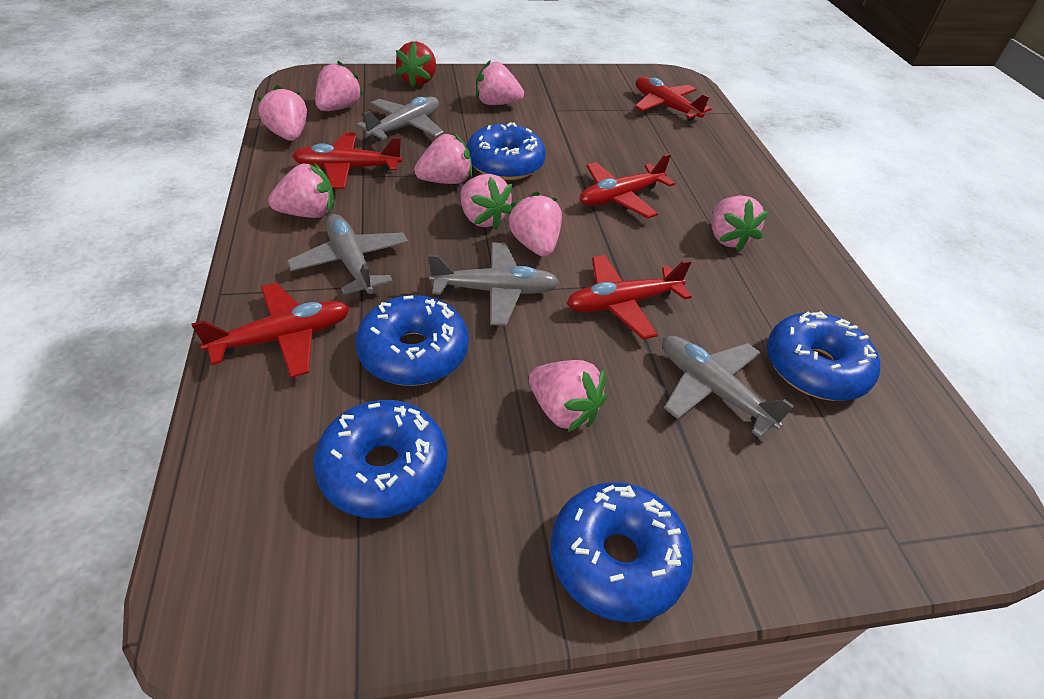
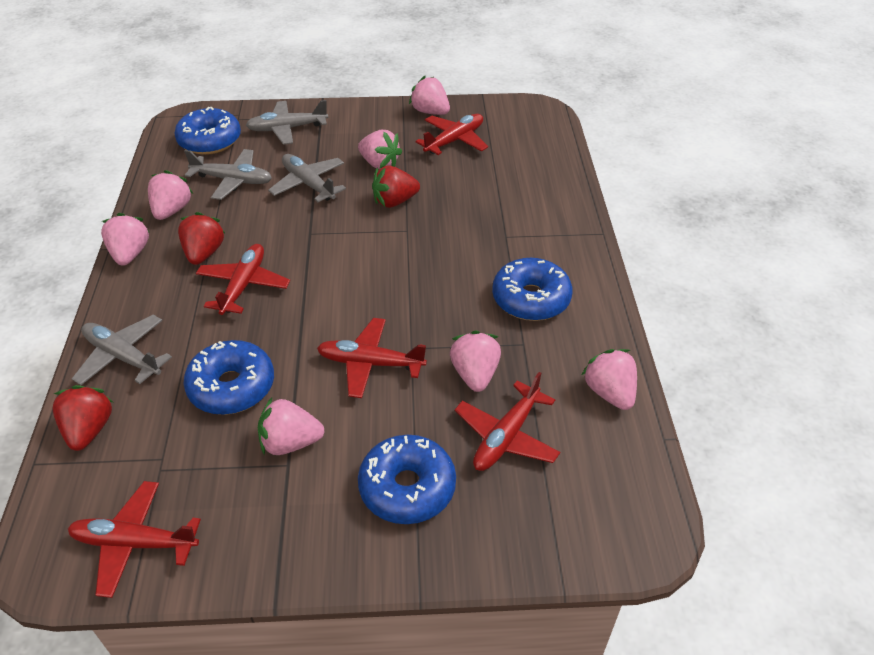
blue donut: 5 -> 4
pink strawberry: 9 -> 7
red strawberry: 1 -> 3

